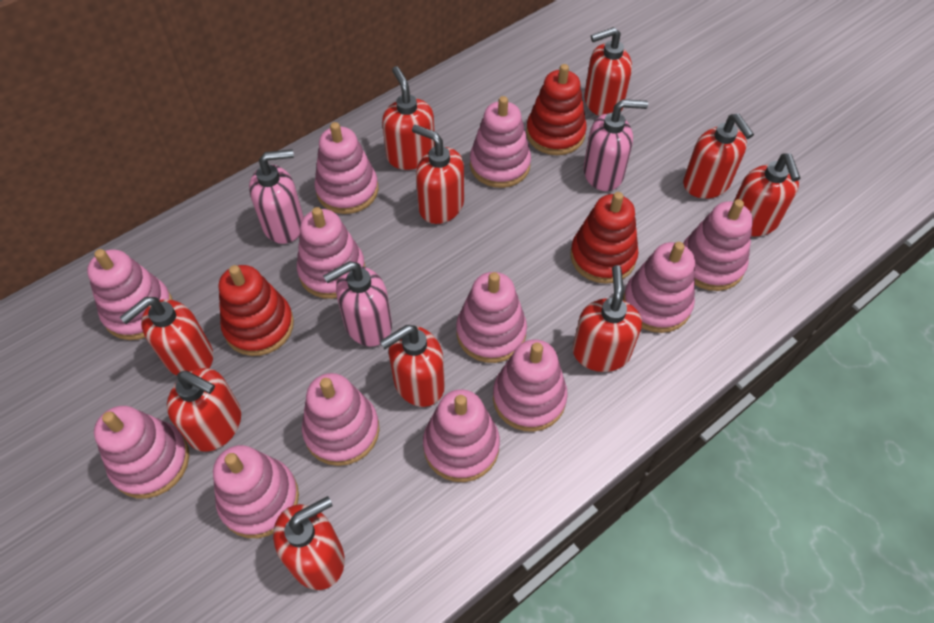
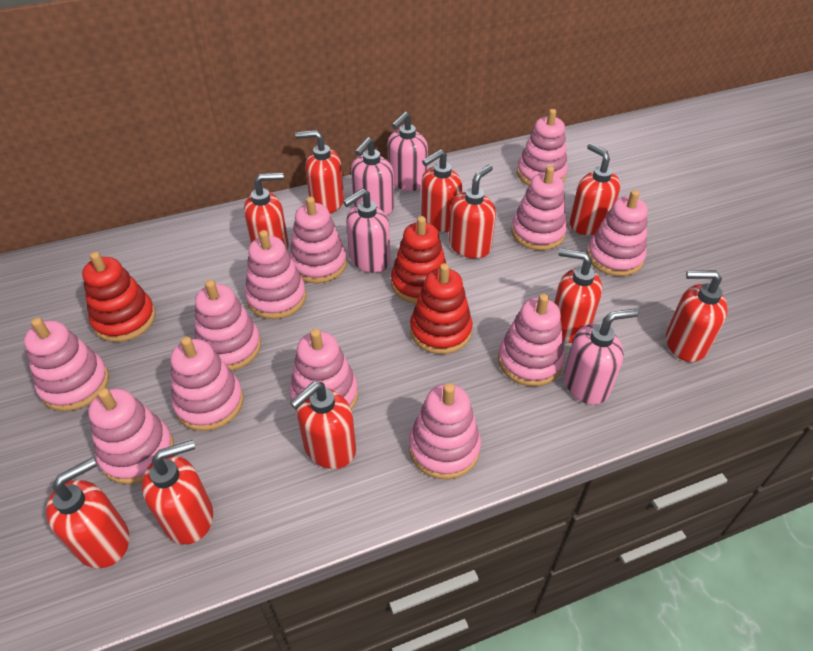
pink soap dispenser: 3 -> 4

